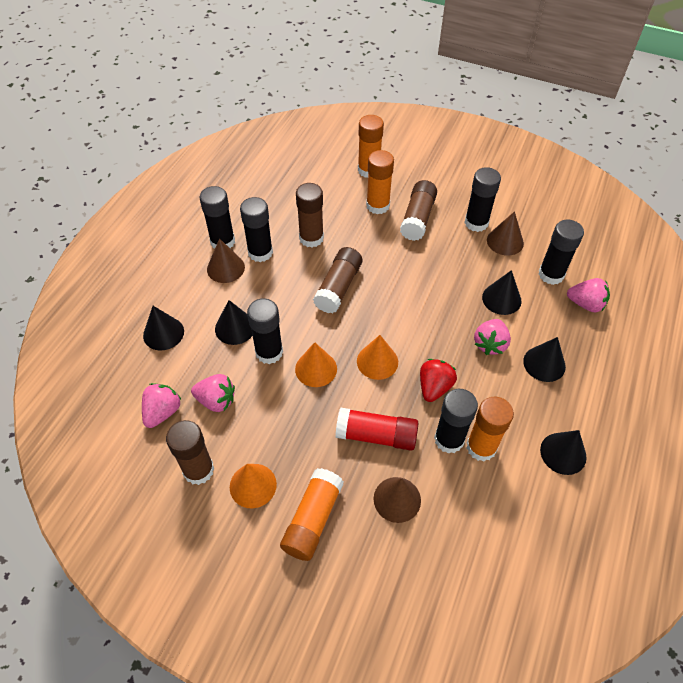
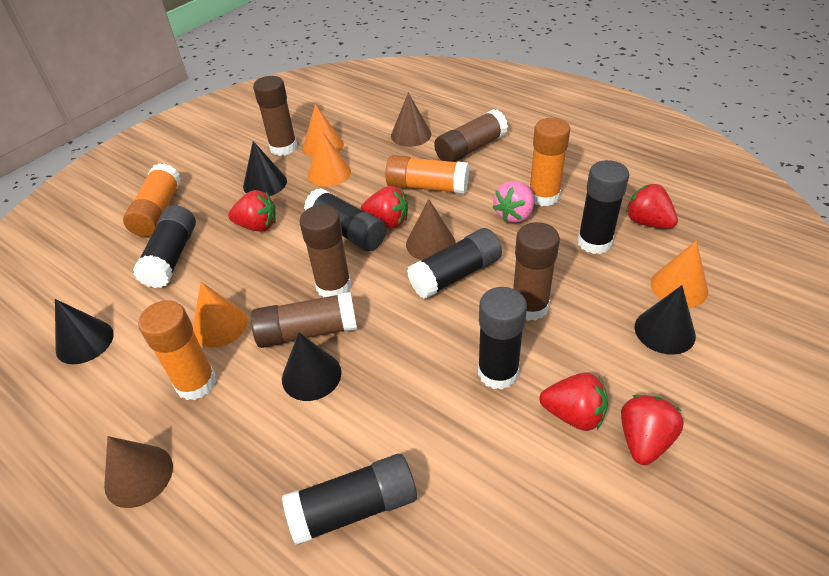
black cone: 5 -> 4
brown glue stick: 4 -> 5
orange cone: 3 -> 4
pink strawberry: 4 -> 1
red glue stick: 1 -> 0
red strawberry: 1 -> 5

